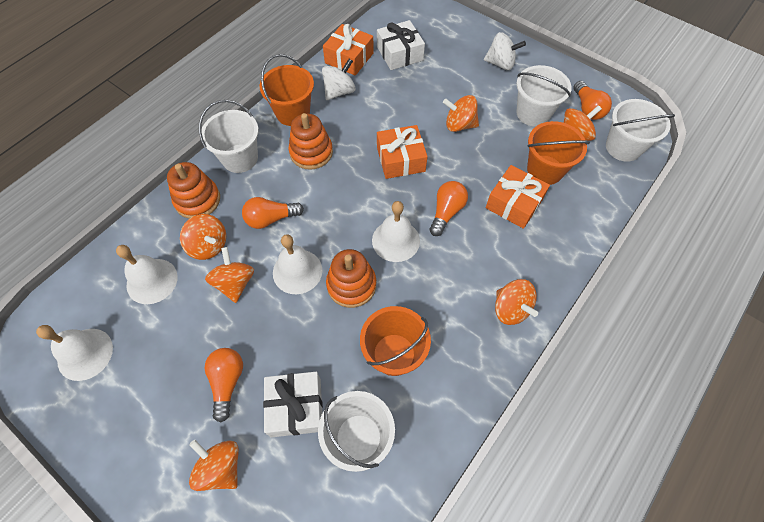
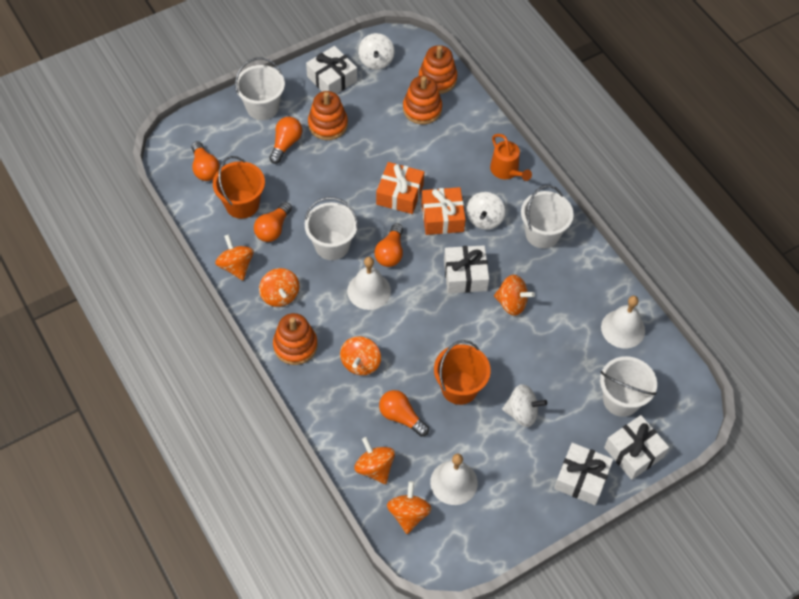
orange bucket: 3 -> 2
orange gift: 3 -> 2
orange light bulb: 4 -> 5
orange stacking toy: 3 -> 4
orange watering can: 0 -> 1
white bell: 4 -> 3
white gift: 2 -> 4
white spinning top: 2 -> 3

